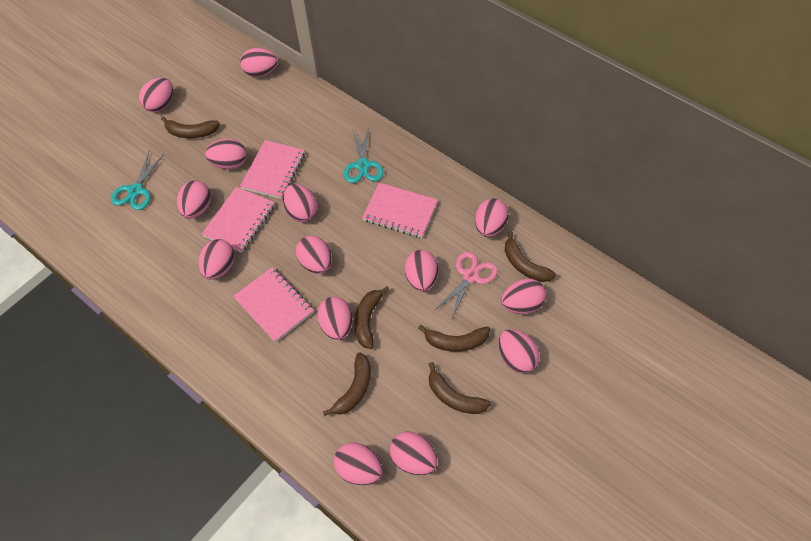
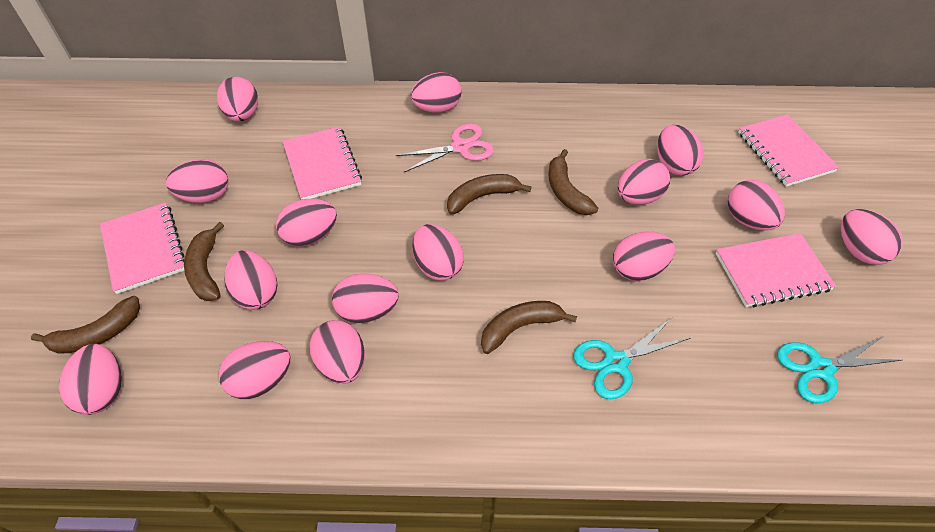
brown banana: 6 -> 5
pink egg: 14 -> 15

